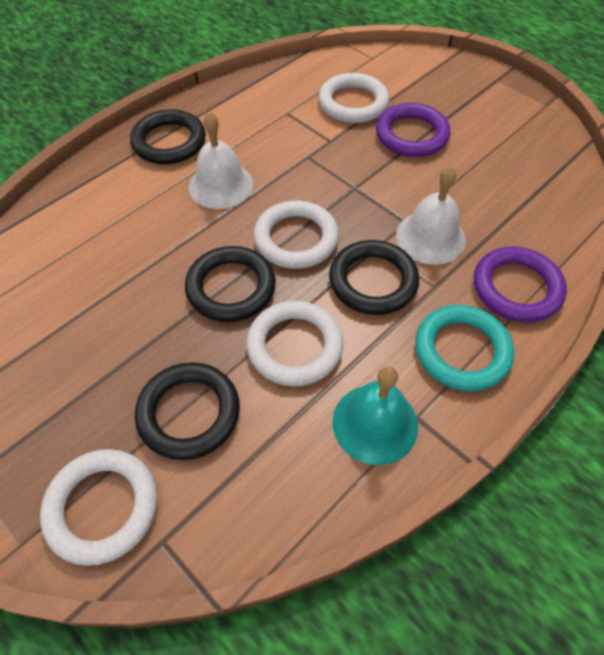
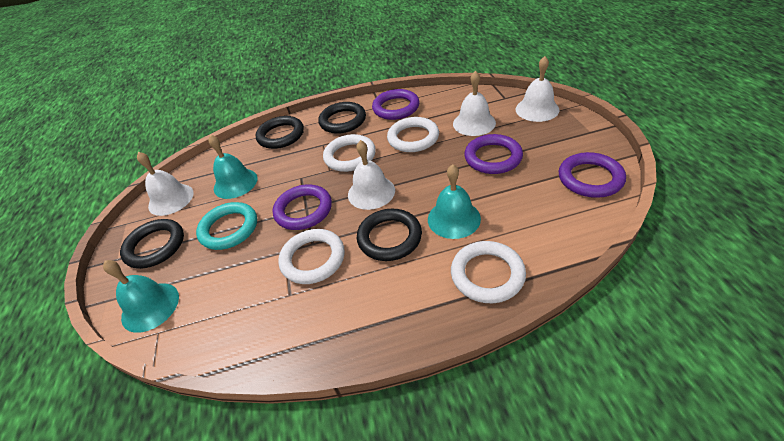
purple ring: 2 -> 4
turquoise bell: 1 -> 3
white bell: 2 -> 4

